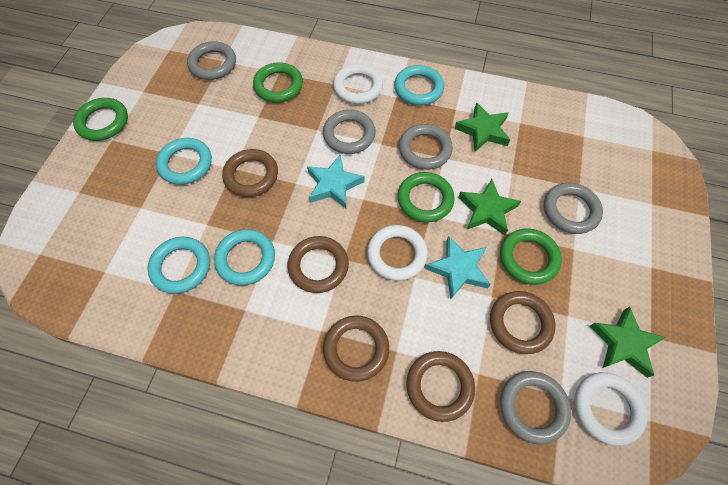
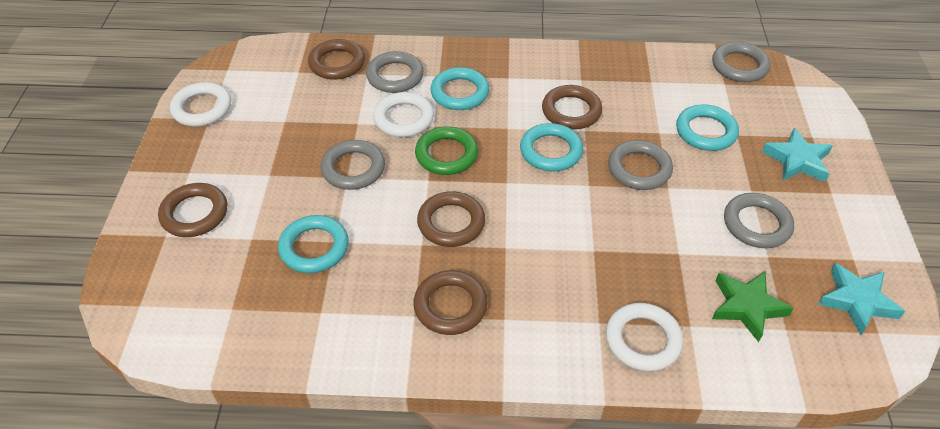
green ring: 4 -> 1
green star: 3 -> 1

